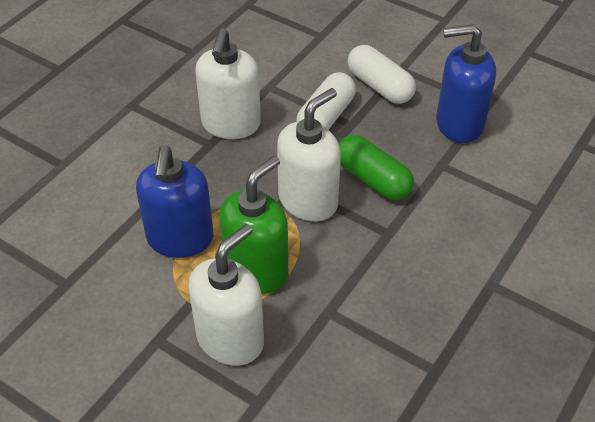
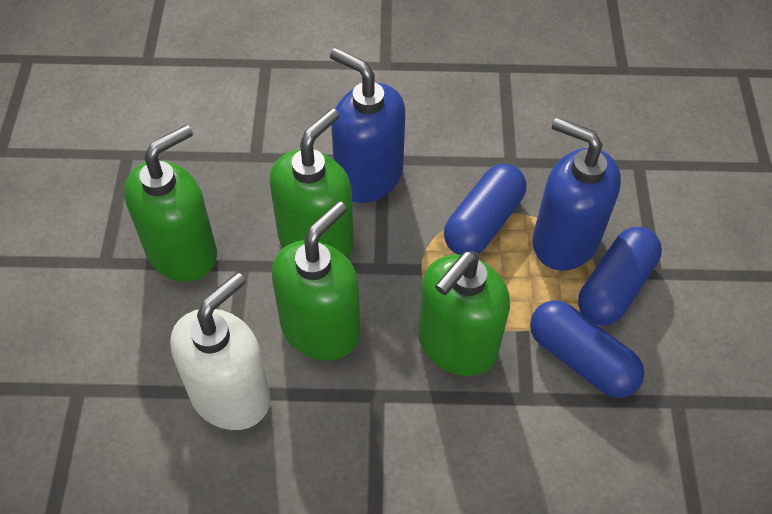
blue capsule: 0 -> 3
green capsule: 1 -> 0
green soap dispenser: 1 -> 4
white capsule: 2 -> 0
white soap dispenser: 3 -> 1

